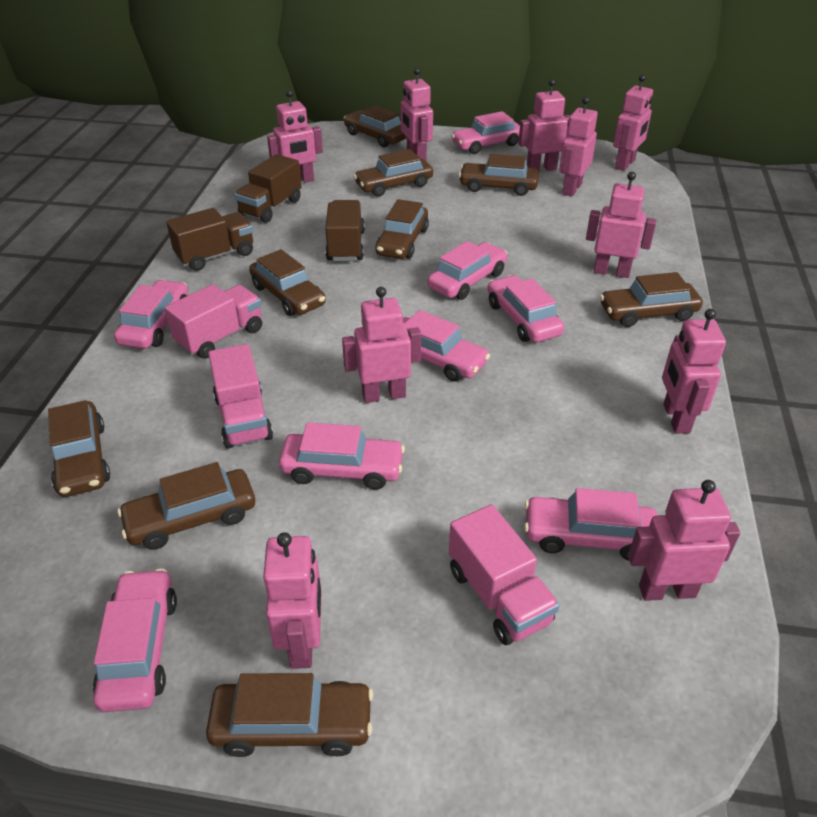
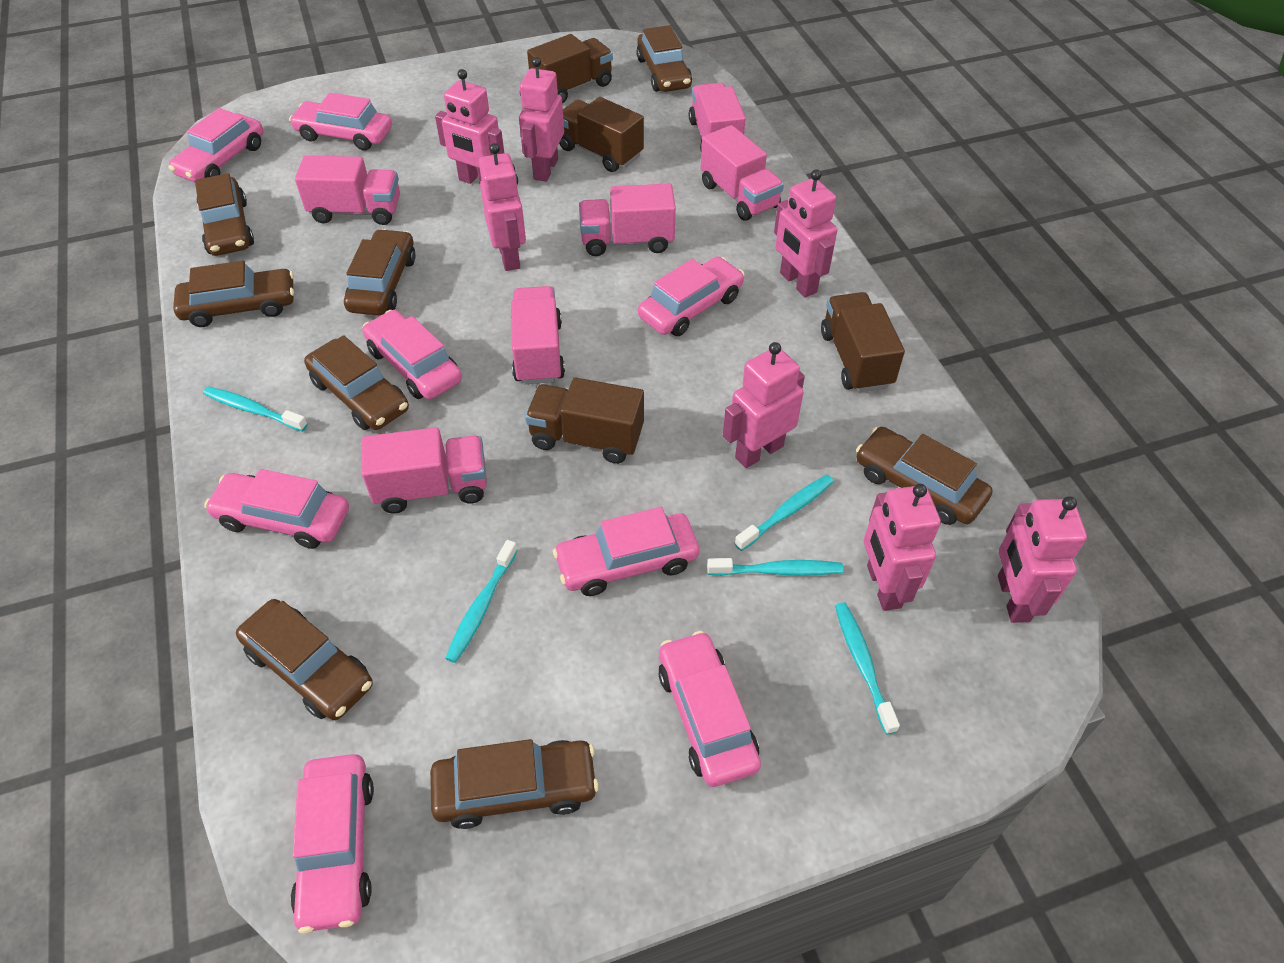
brown car: 9 -> 8
brown truck: 3 -> 4
pink robot: 10 -> 7
pink truck: 3 -> 6
turquoise toothbrush: 0 -> 5

